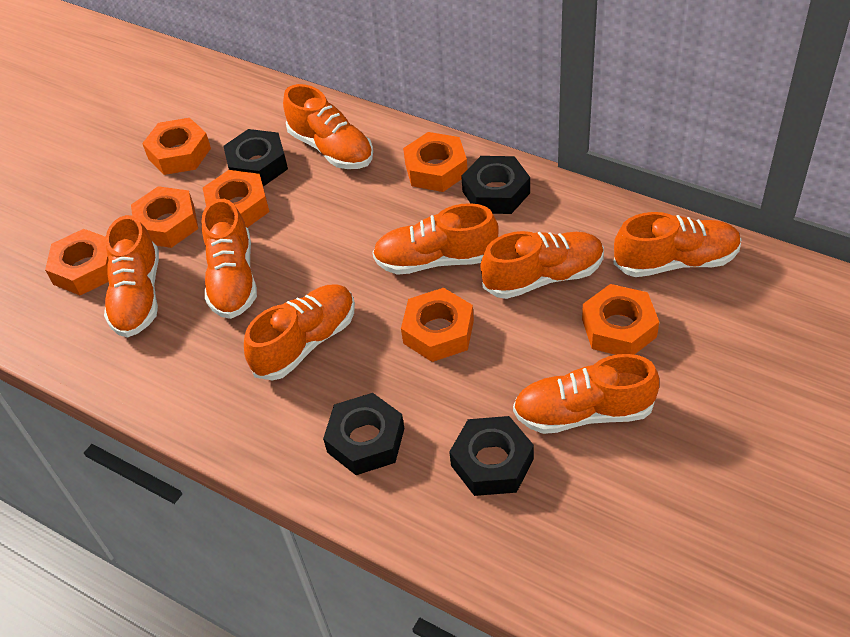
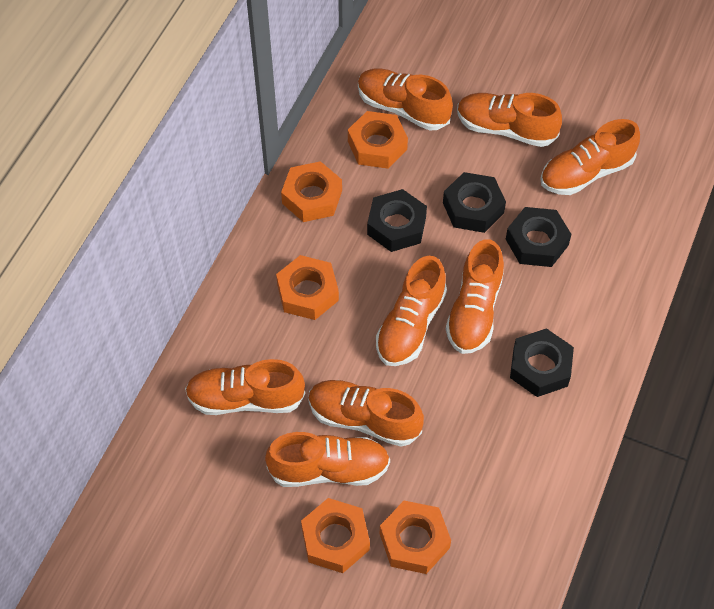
orange nut: 7 -> 5

